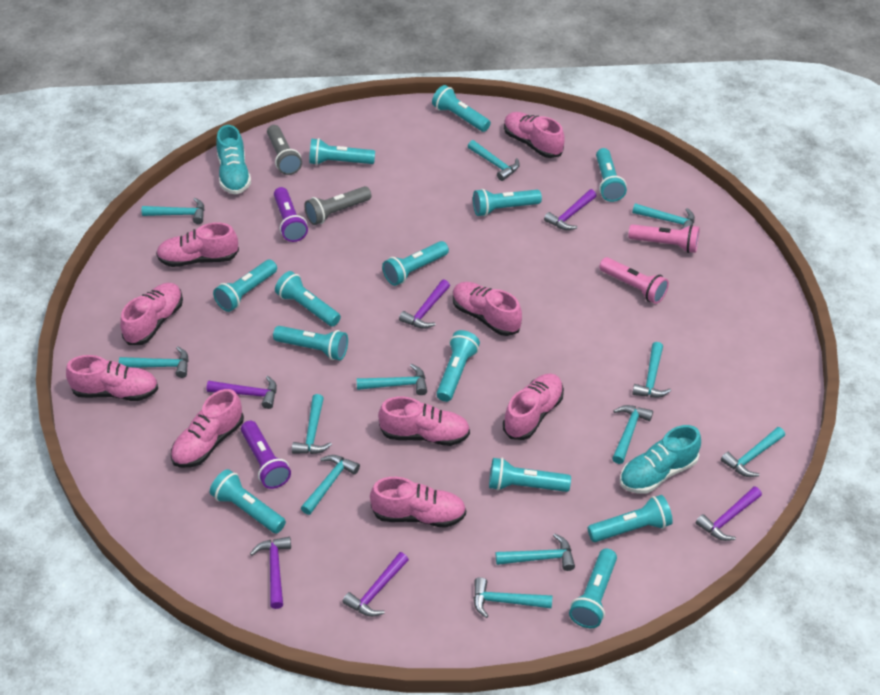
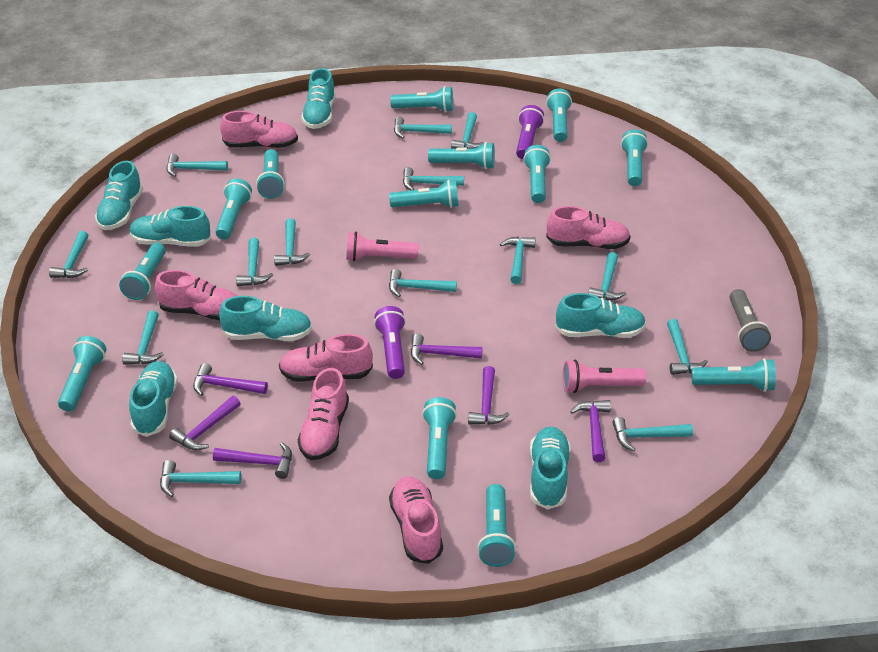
grey flashlight: 2 -> 1
pink shoe: 9 -> 6
turquoise hammer: 12 -> 14
turquoise shoe: 2 -> 7

